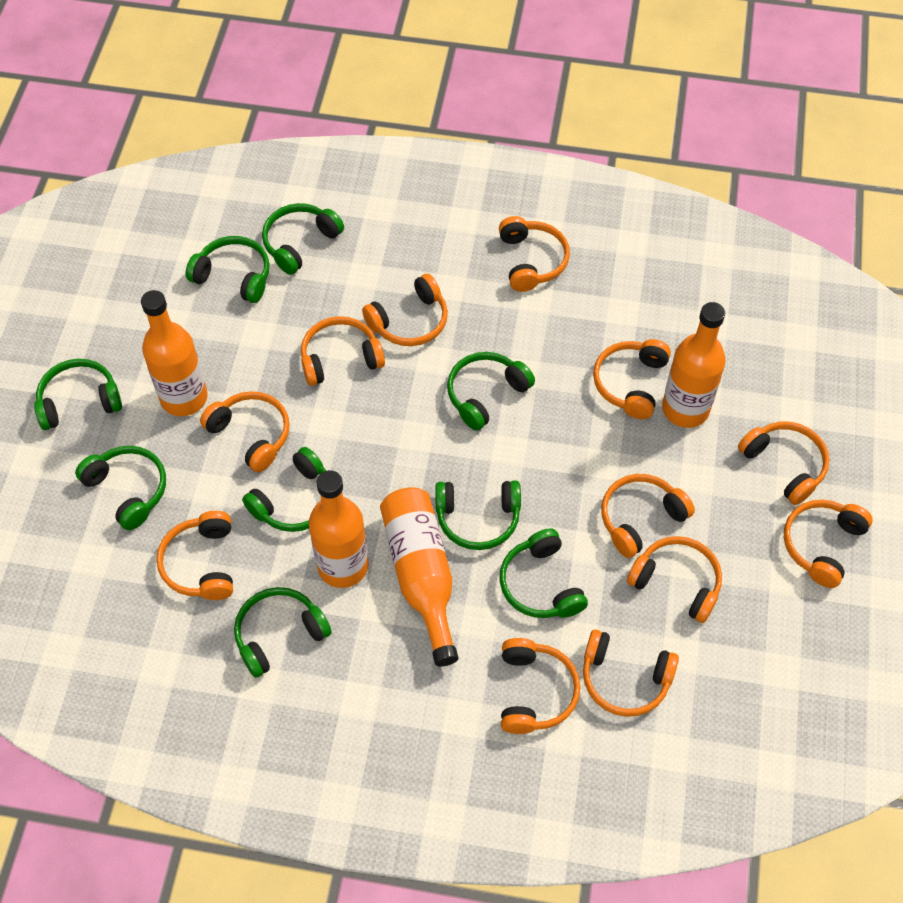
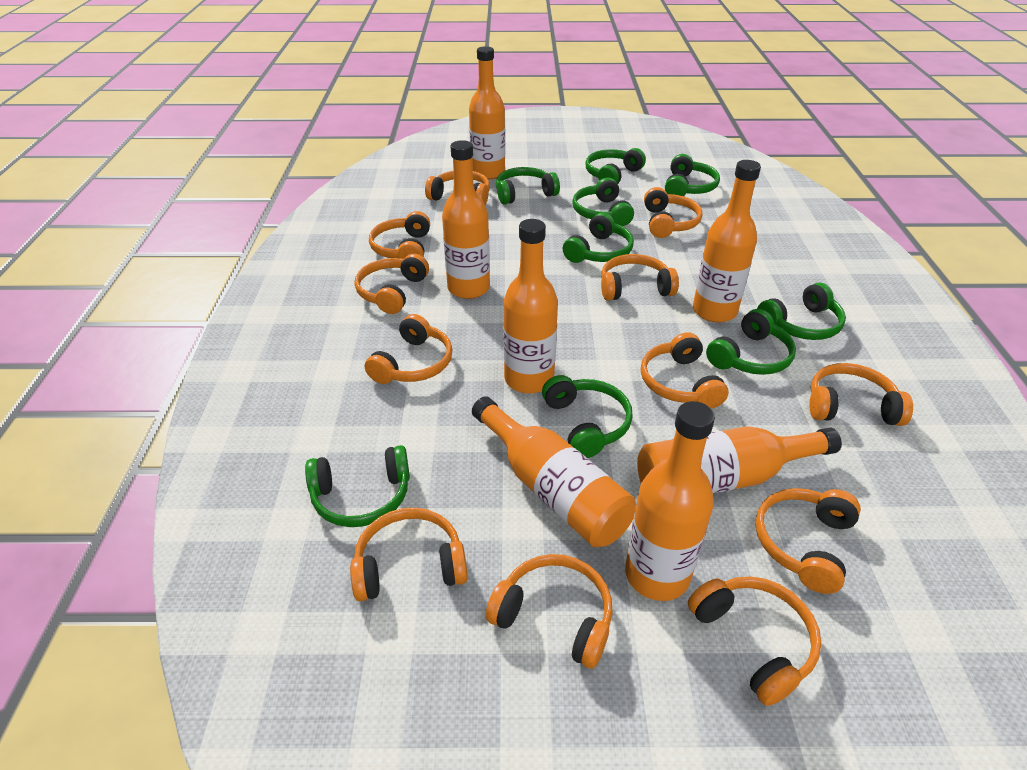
orange bottle: 4 -> 7

